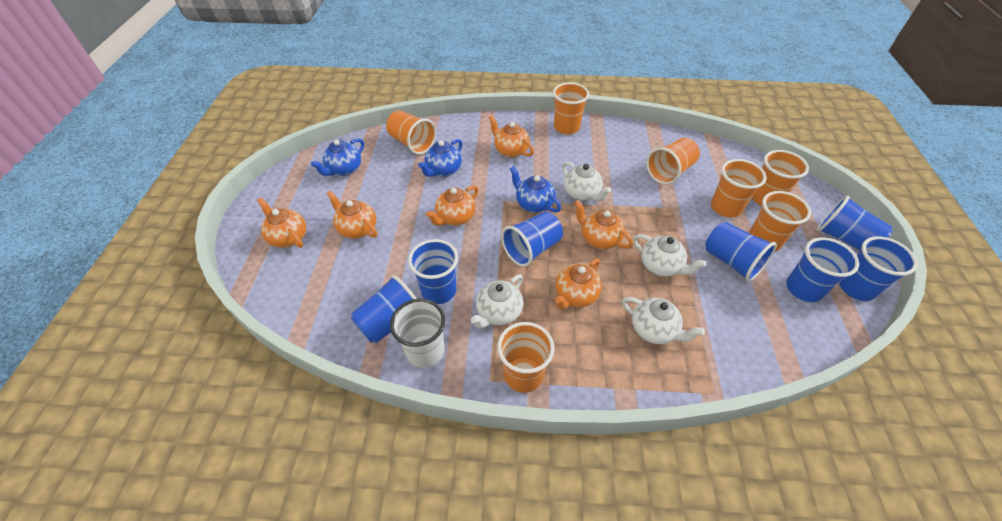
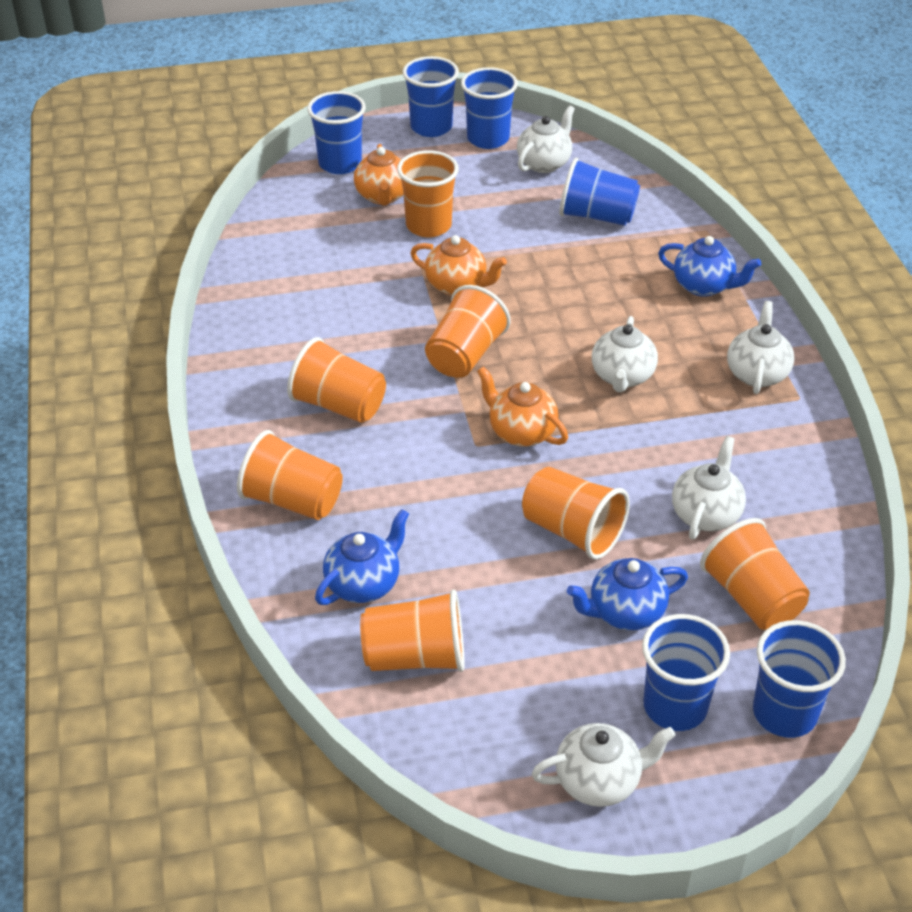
blue cup: 7 -> 6
orange teapot: 6 -> 3
white cup: 1 -> 0
white teapot: 4 -> 5

